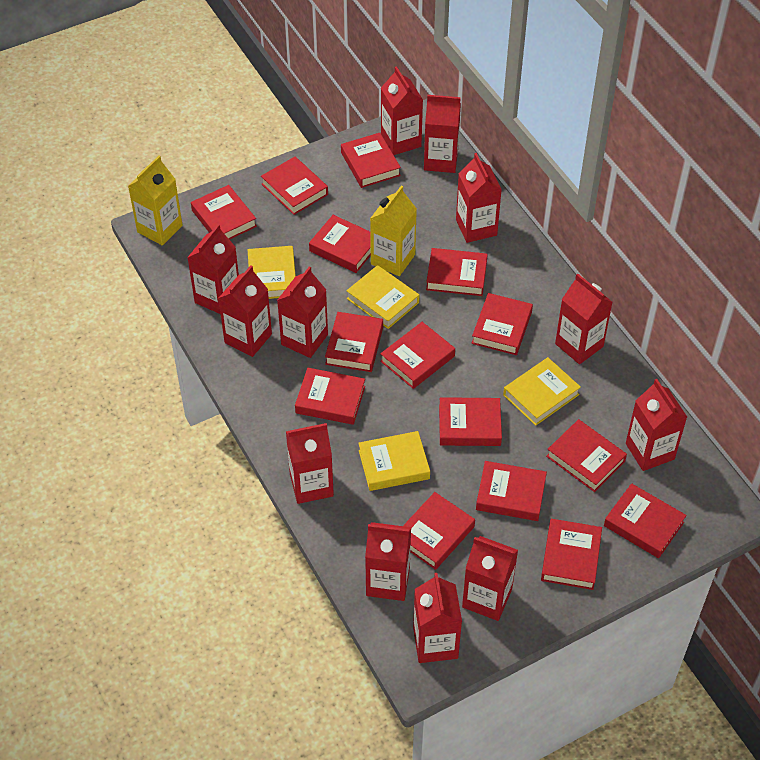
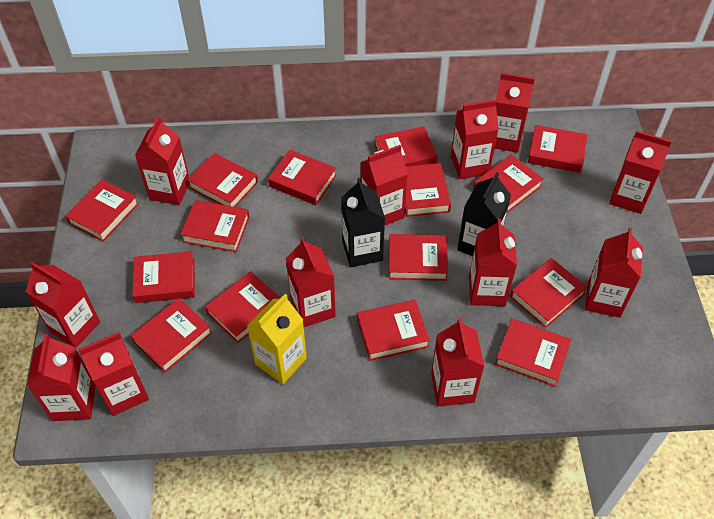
black carton: 0 -> 2
yellow book: 4 -> 0
yellow carton: 2 -> 1

